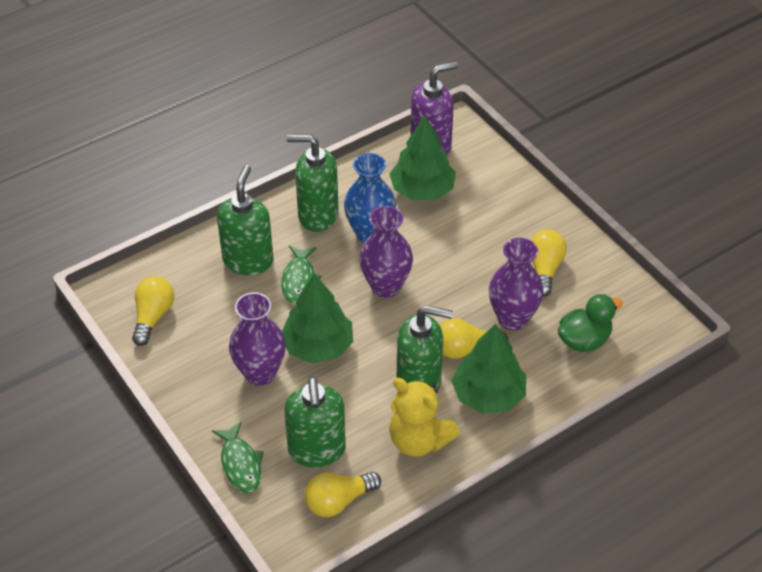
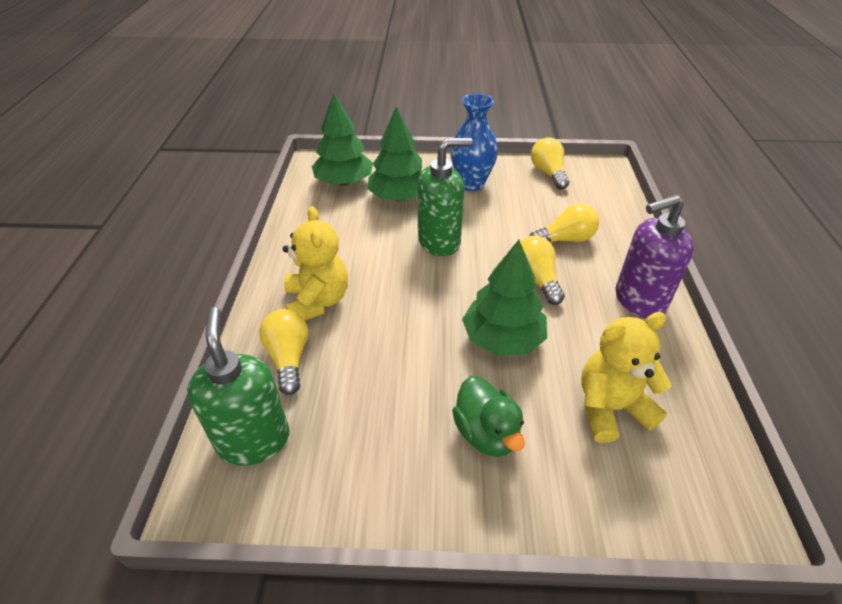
green fish: 2 -> 0
green soap dispenser: 4 -> 2
purple vase: 3 -> 0
yellow teddy bear: 1 -> 2

